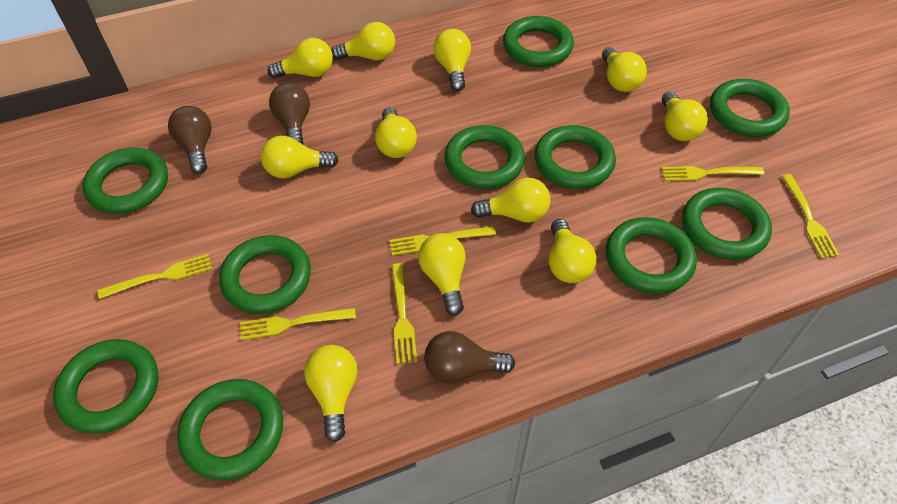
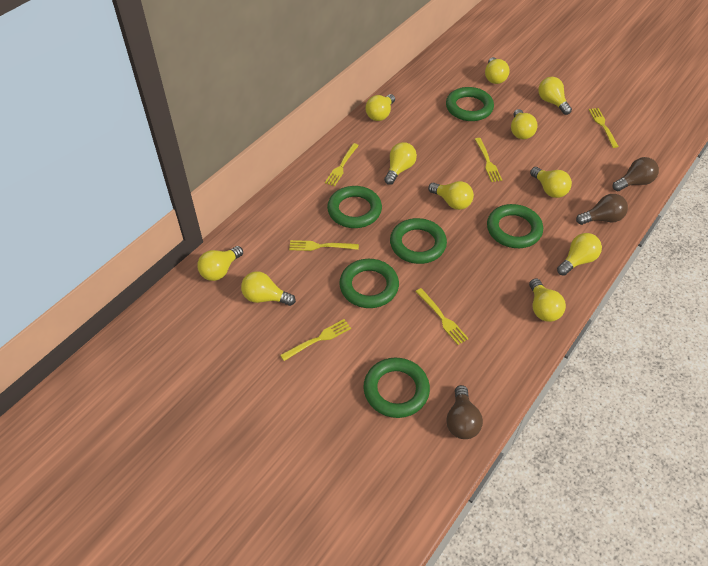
green ring: 10 -> 6

